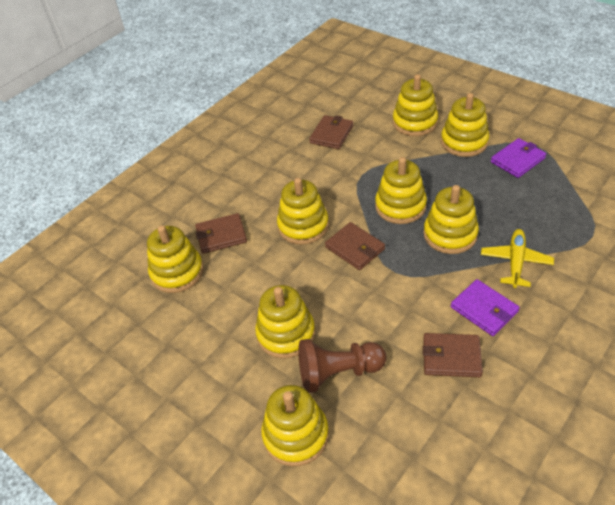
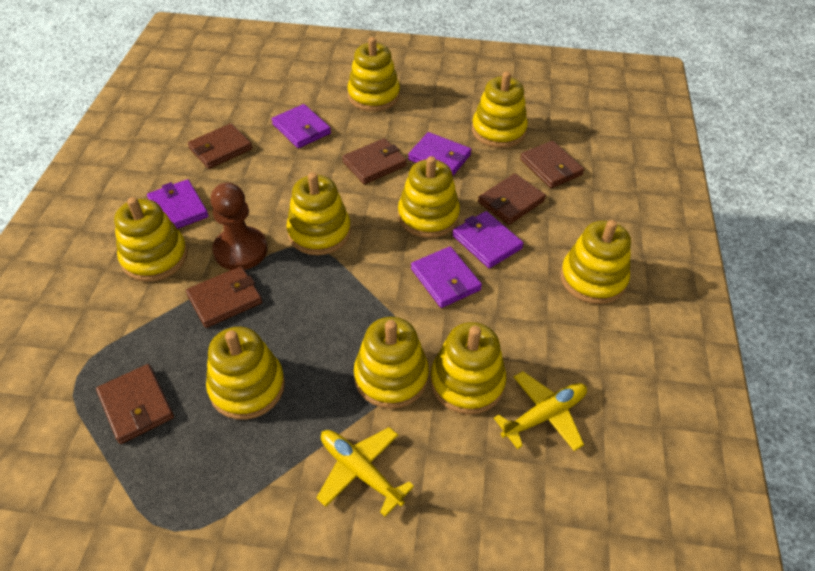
brown wallet: 4 -> 6
purple wallet: 2 -> 5
yellow plane: 1 -> 2
yellow stacking toy: 8 -> 9

